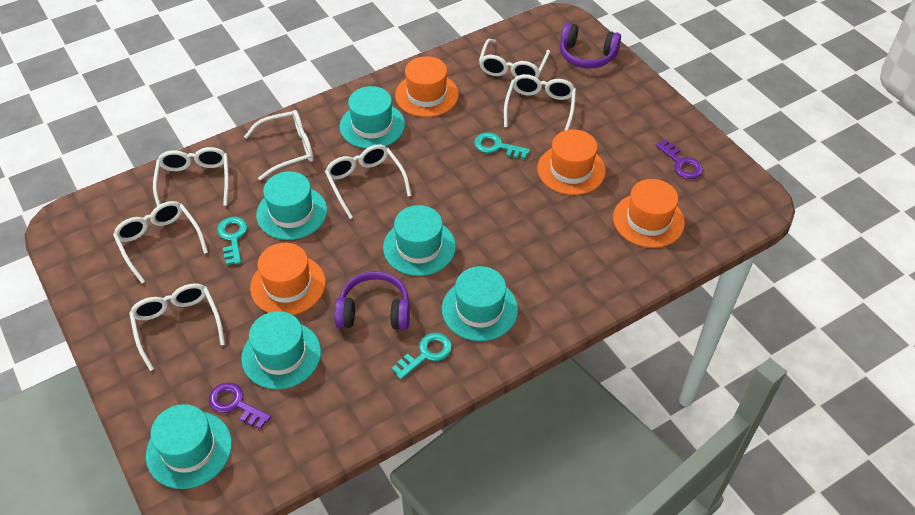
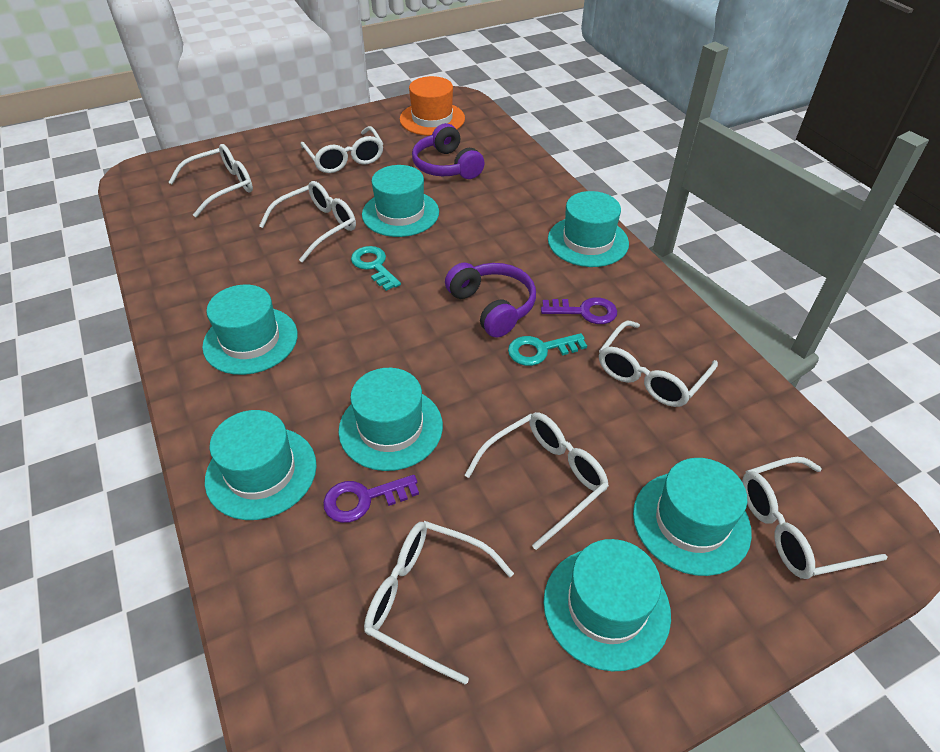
orange hat: 4 -> 1
turquoise hat: 6 -> 7
turquoise key: 3 -> 2

